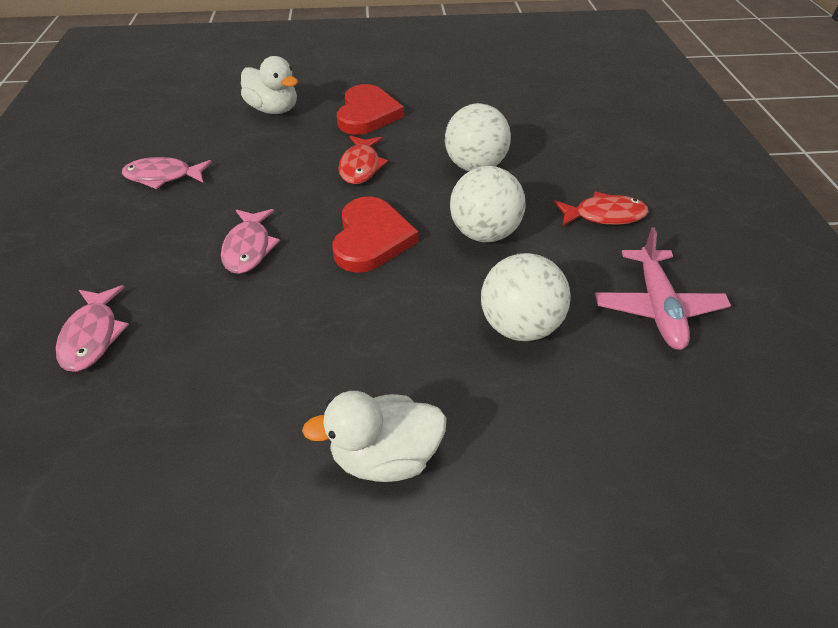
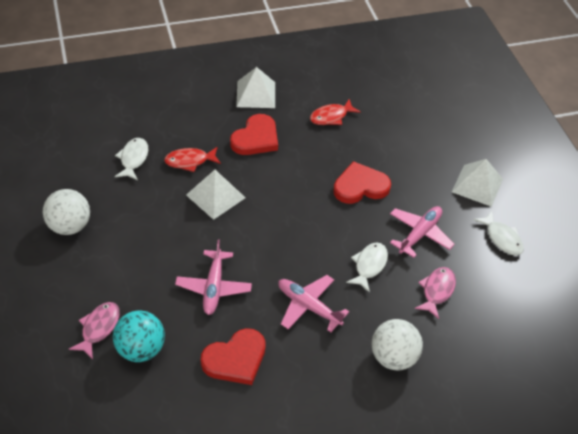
pink fish: 3 -> 2
pink plane: 1 -> 3
red heart: 2 -> 3
turquoise ball: 0 -> 1
white ball: 3 -> 2
white duck: 2 -> 0
white fish: 0 -> 3
white pyramid: 0 -> 3

